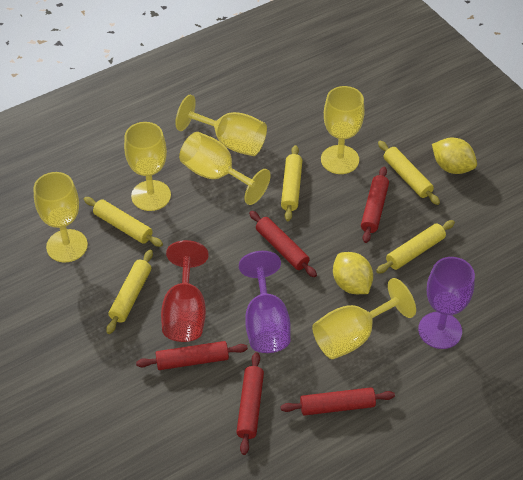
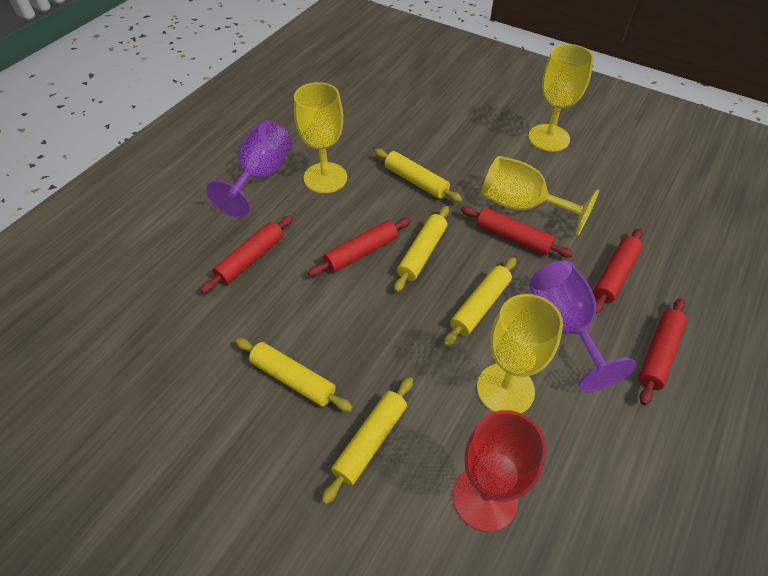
yellow goblet: 6 -> 4
yellow lemon: 2 -> 0

